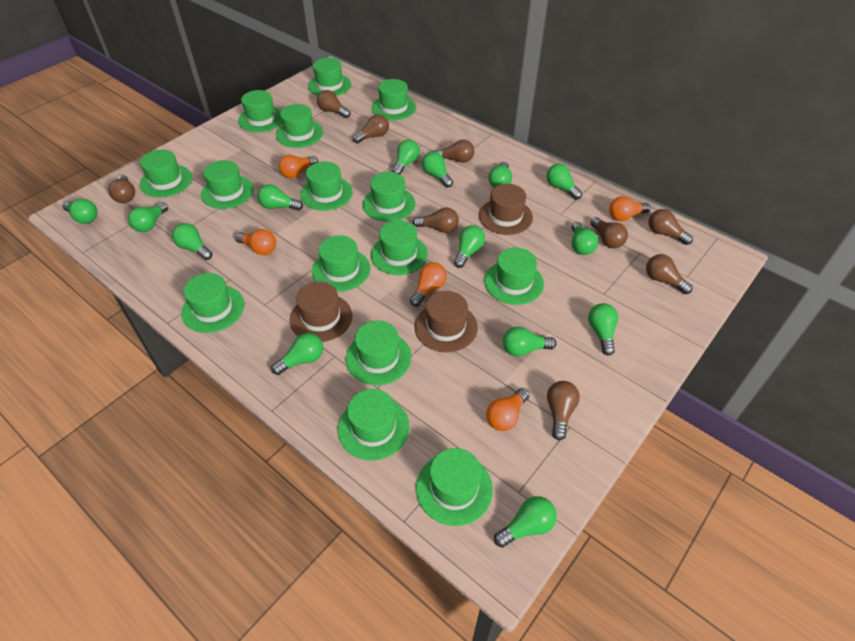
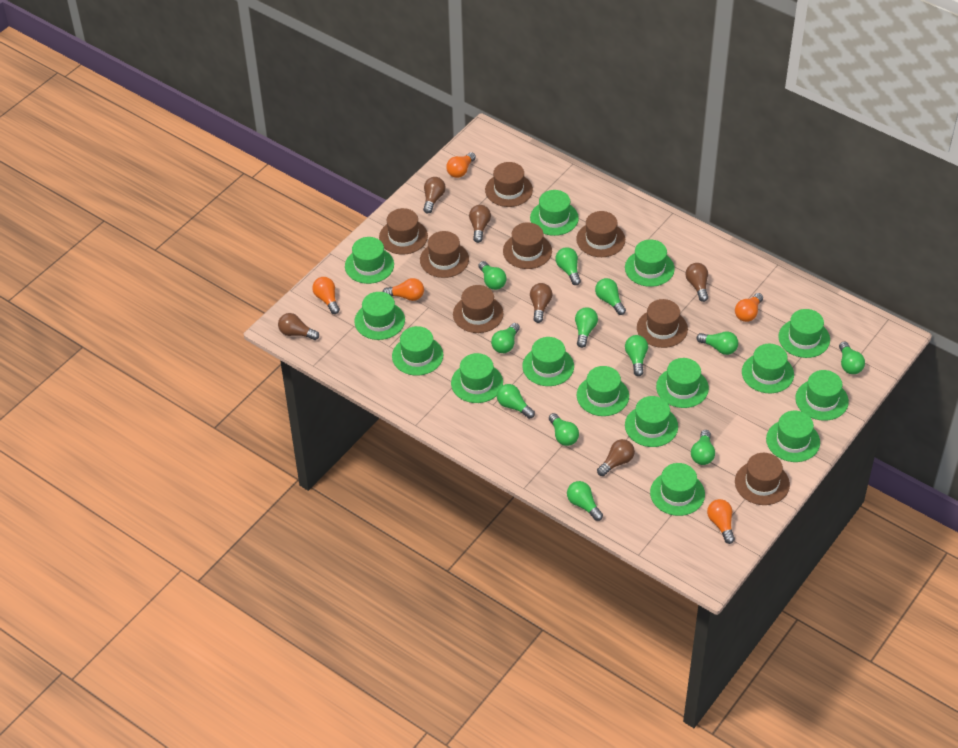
brown hat: 3 -> 8
brown light bulb: 9 -> 6
green light bulb: 14 -> 12

